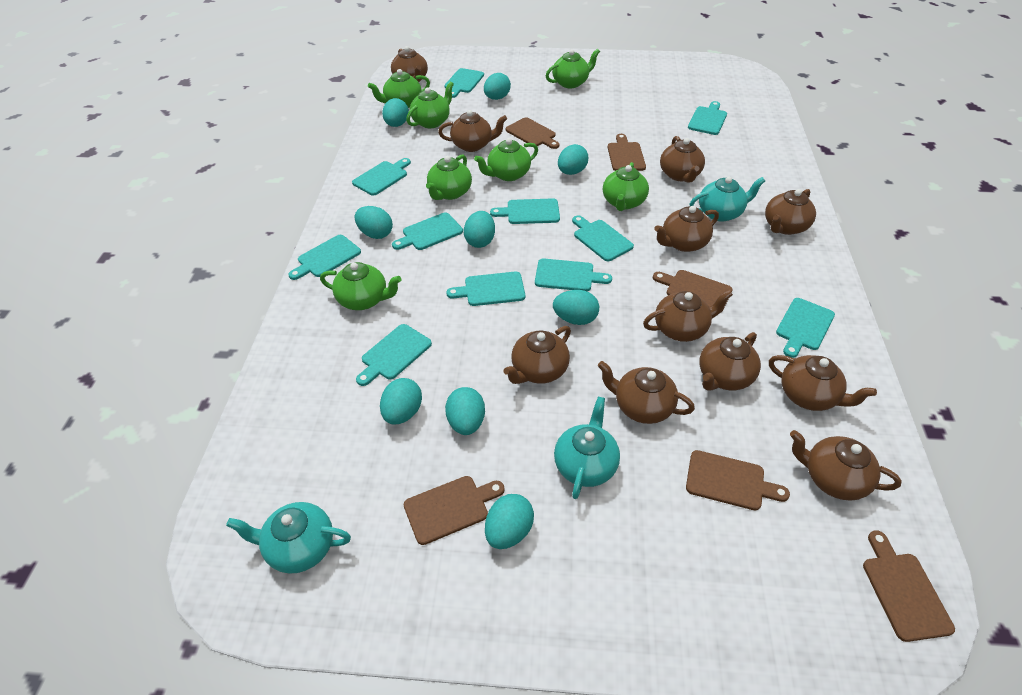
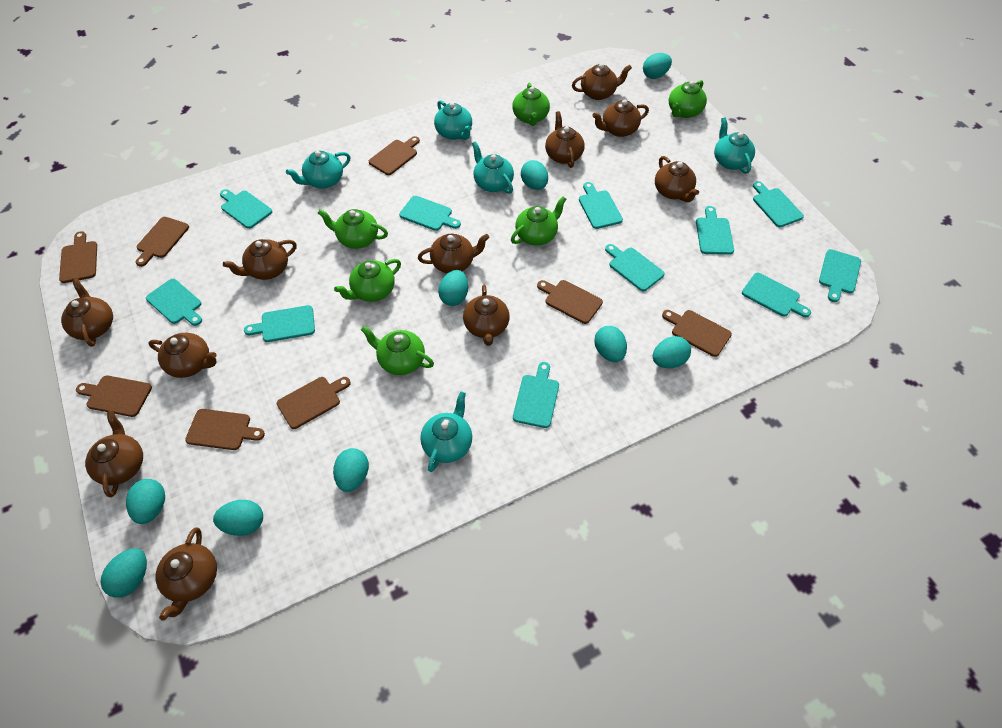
brown cutting board: 6 -> 8
green teapot: 7 -> 6
turquoise teapot: 3 -> 5

